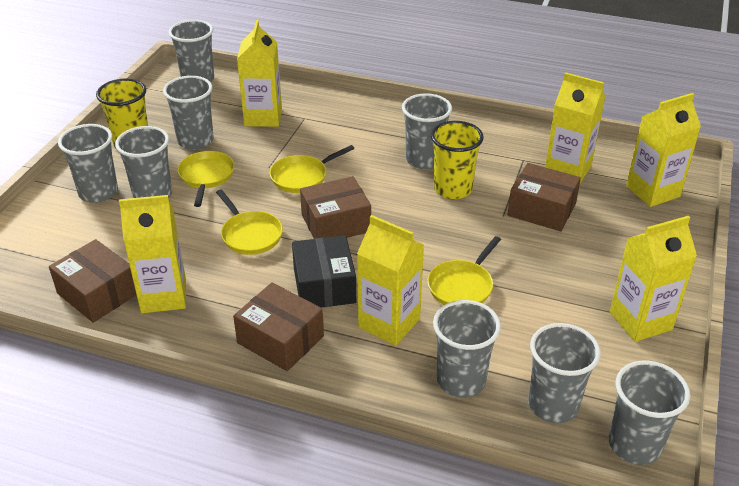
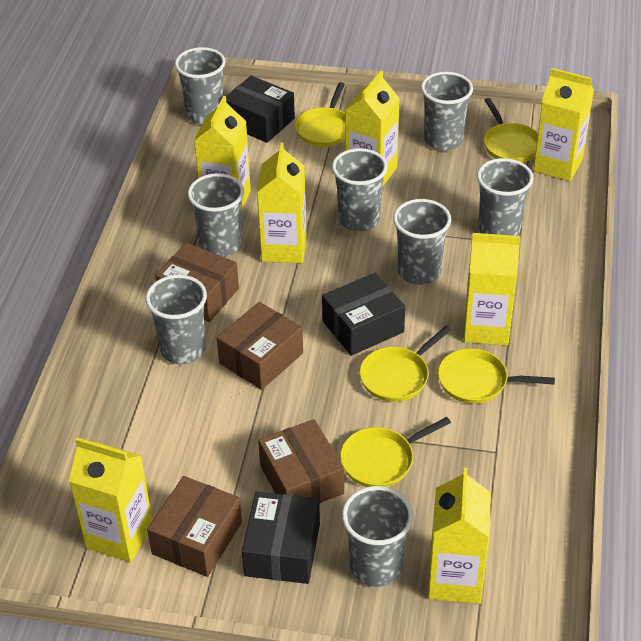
black box: 1 -> 3
yellow carton: 6 -> 7
yellow cup: 2 -> 0
yellow pan: 4 -> 5

